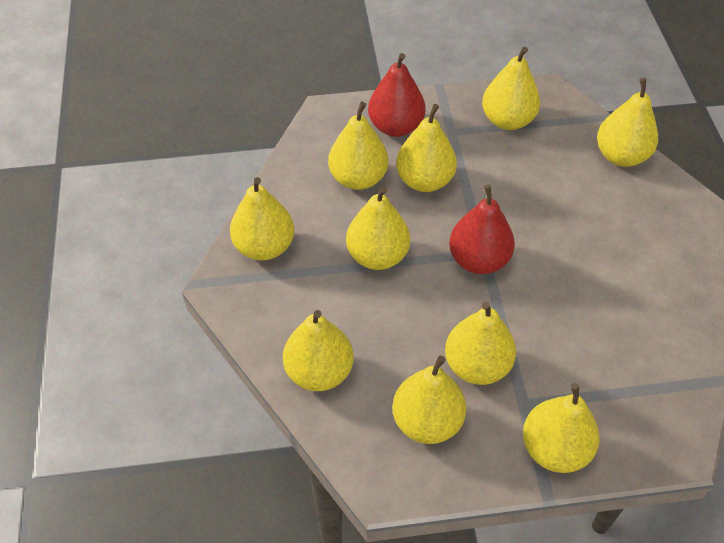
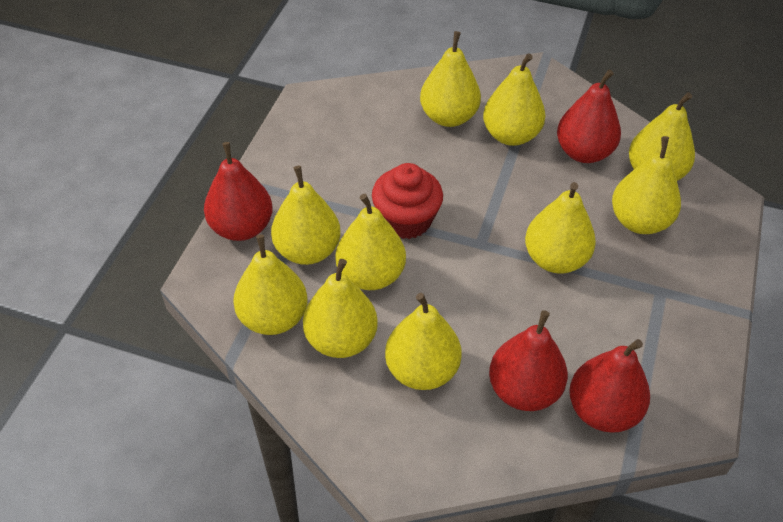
red cupcake: 0 -> 1
red pear: 2 -> 4

